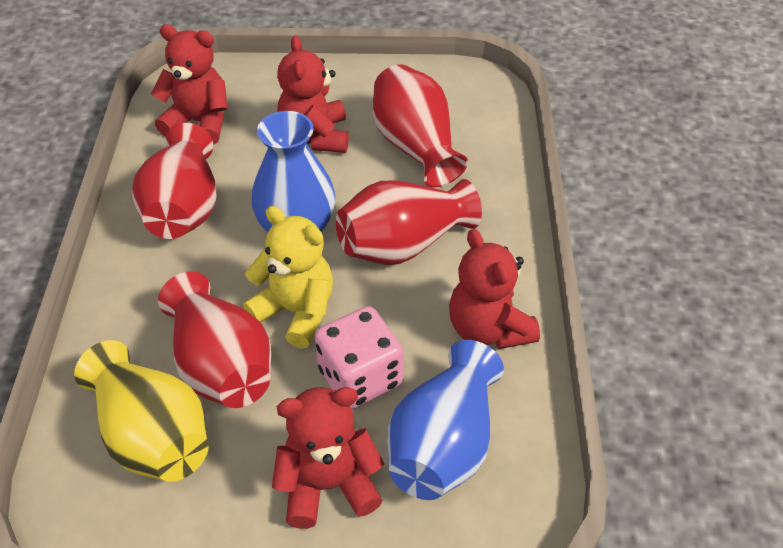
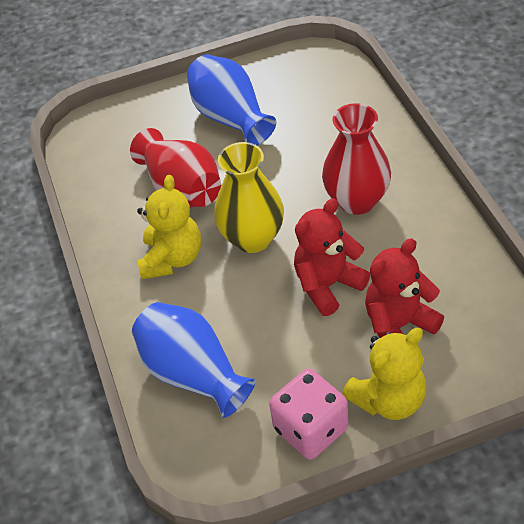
red teddy bear: 4 -> 2
red vase: 4 -> 2
yellow teddy bear: 1 -> 2

